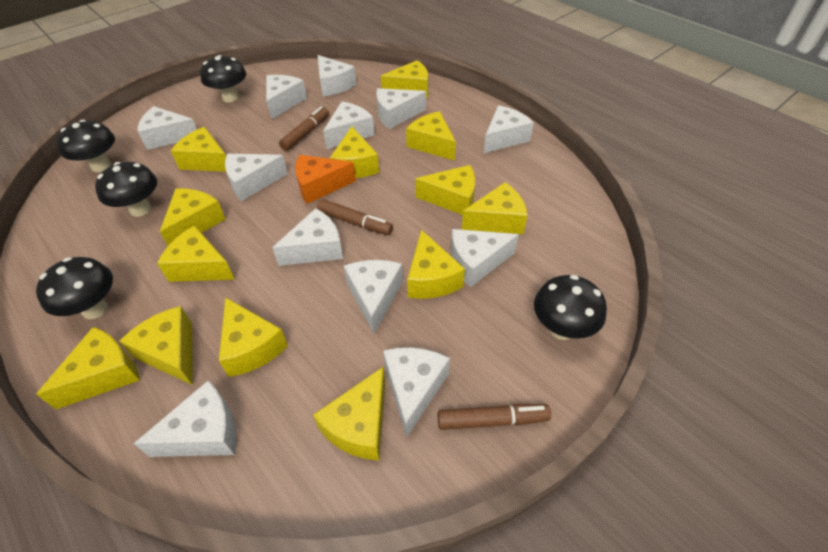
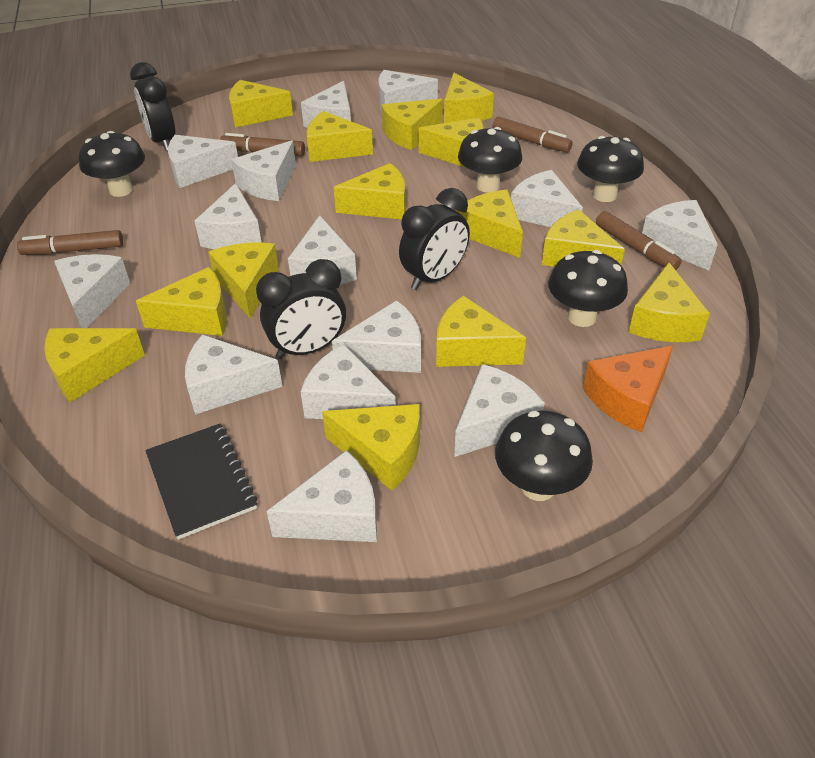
black clock: 0 -> 3
black notebook: 0 -> 1
brown marker: 3 -> 4
white cheese: 12 -> 14
yellow cheese: 13 -> 14

